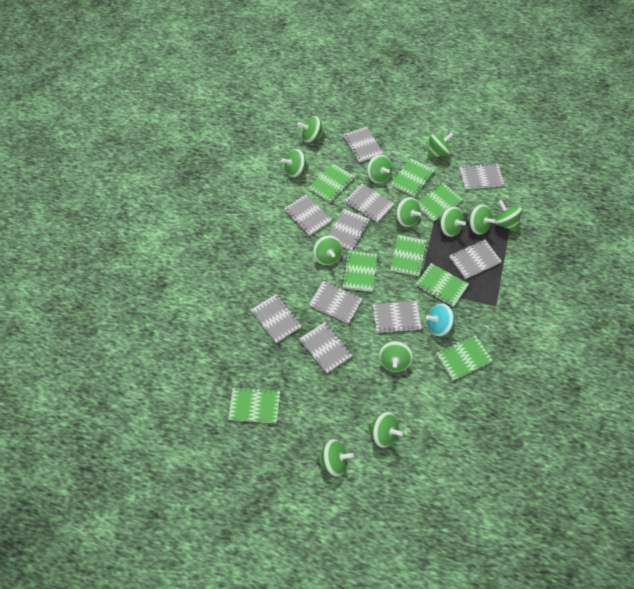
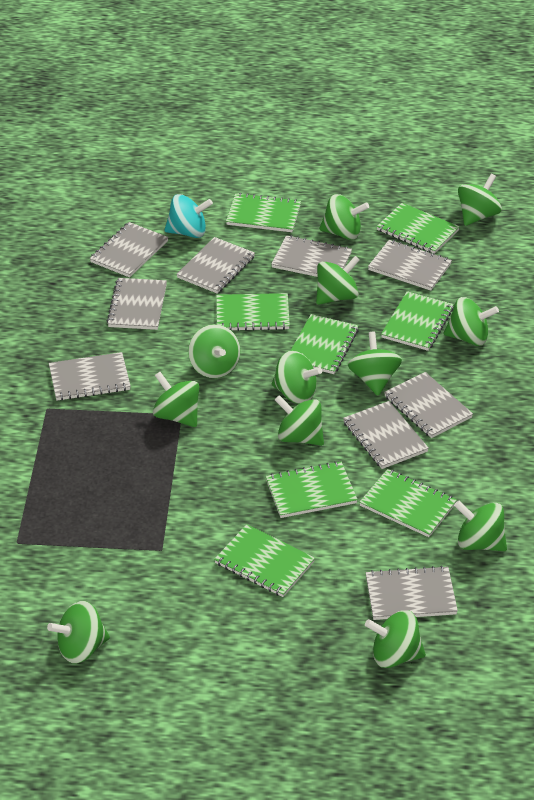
grey notebook: 10 -> 9

